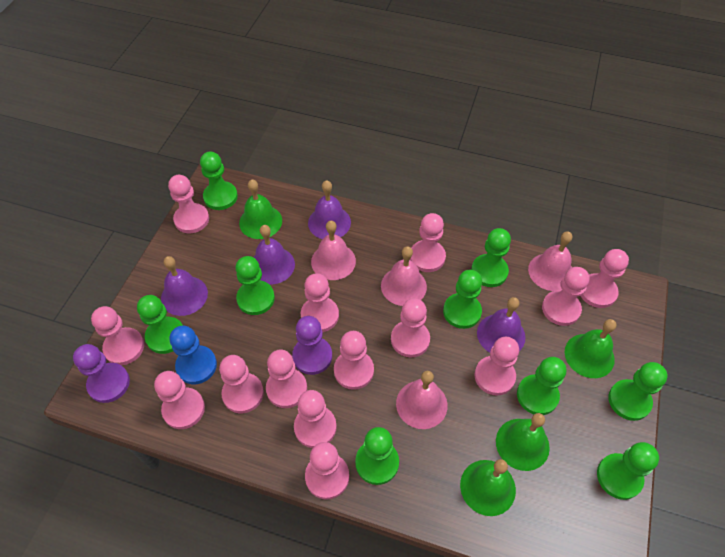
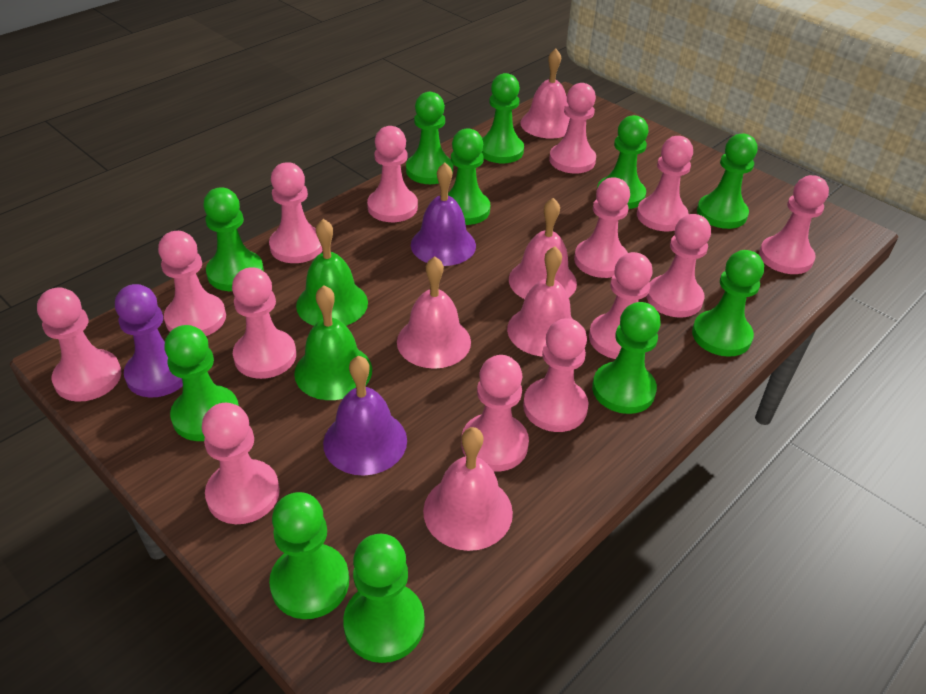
blue pawn: 1 -> 0
green bell: 4 -> 2
green pawn: 9 -> 11
pink bell: 4 -> 5
purple bell: 4 -> 2
purple pawn: 2 -> 1

